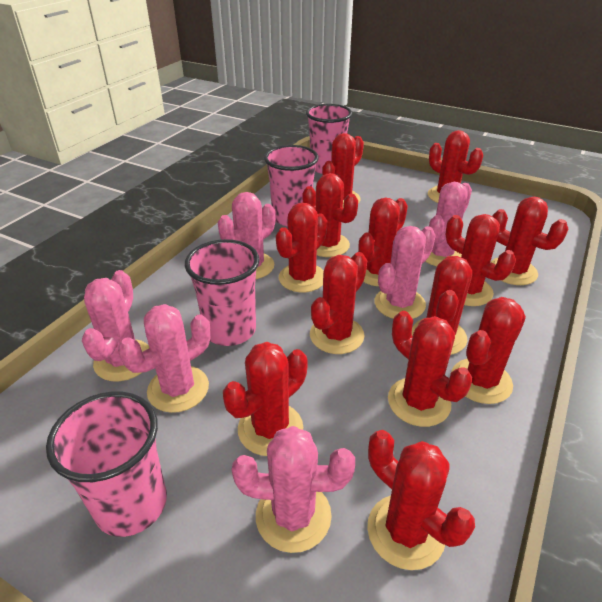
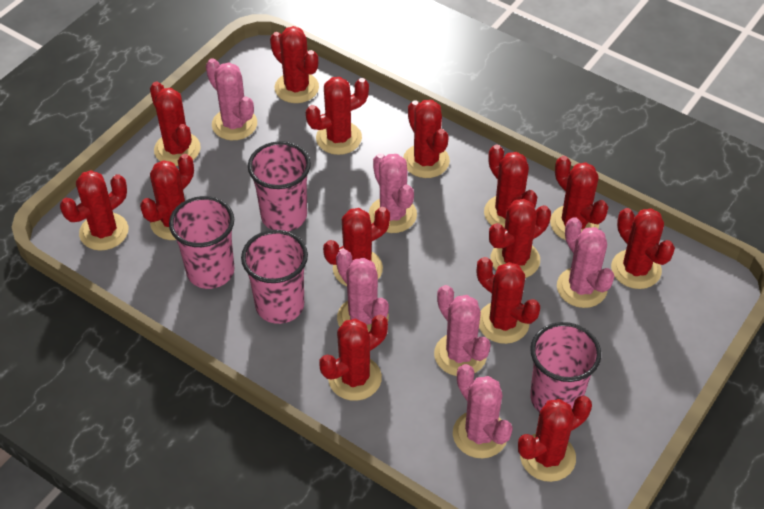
red cactus: 13 -> 14

